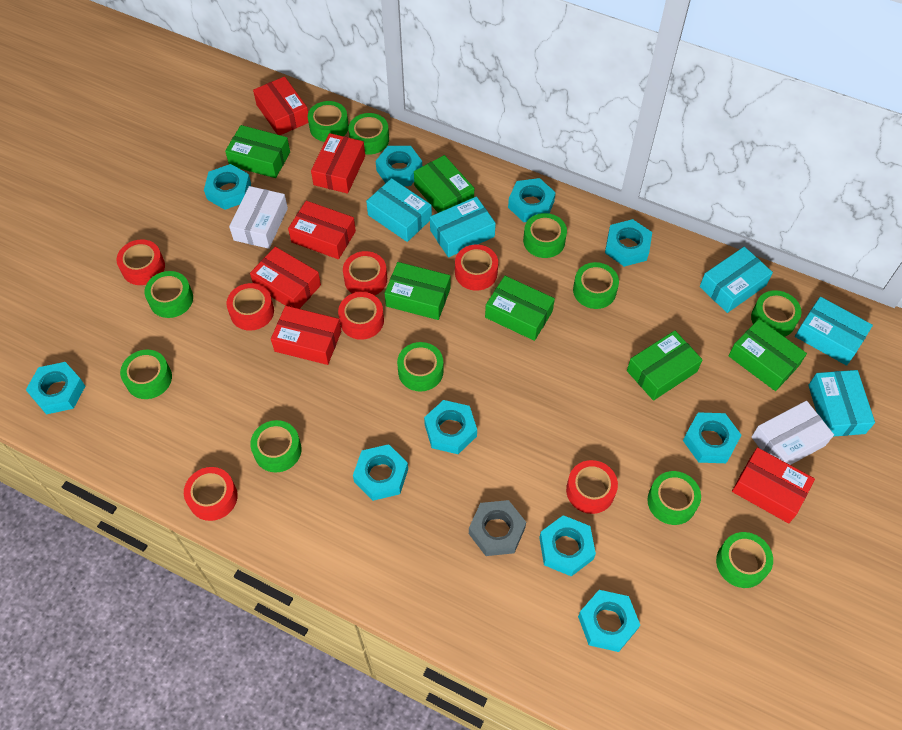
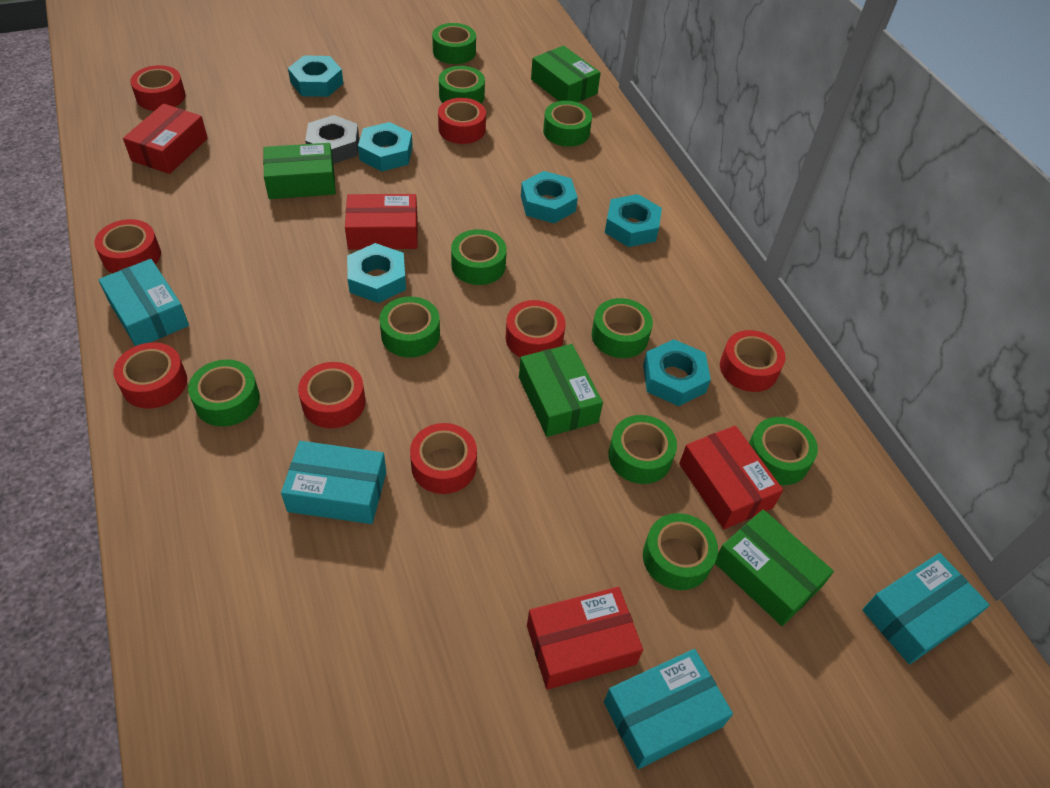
green box: 6 -> 4
green tape: 11 -> 10
red box: 6 -> 4
red tape: 7 -> 8
turquoise box: 5 -> 4
turquoise nut: 10 -> 6
white box: 2 -> 0

